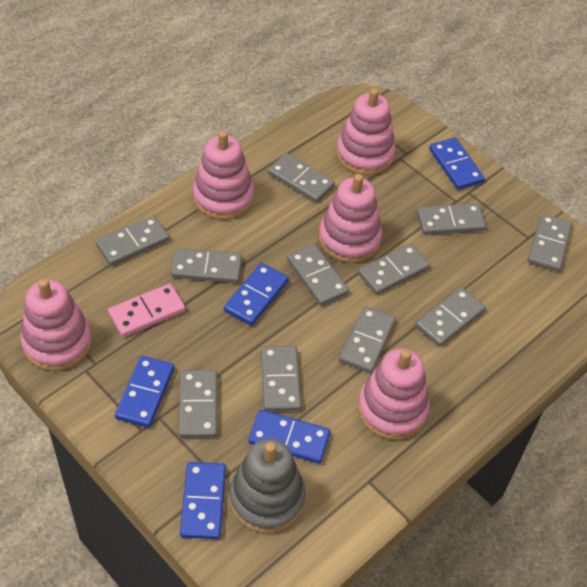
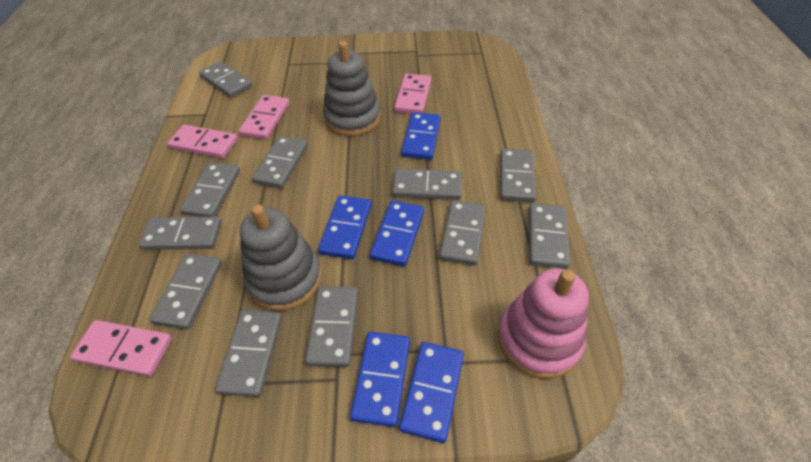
grey stacking toy: 1 -> 2
pink domino: 1 -> 4
pink stacking toy: 5 -> 1

